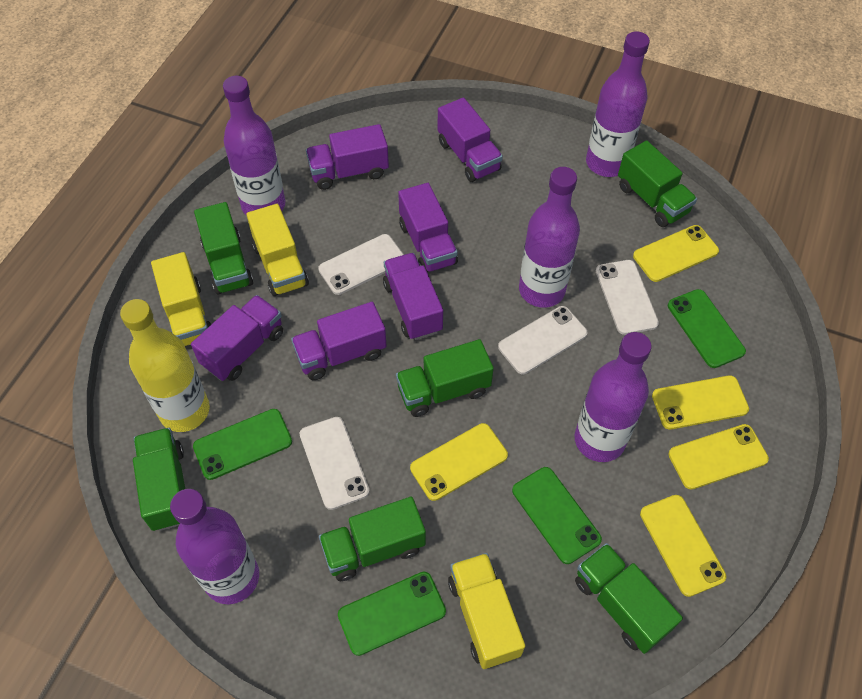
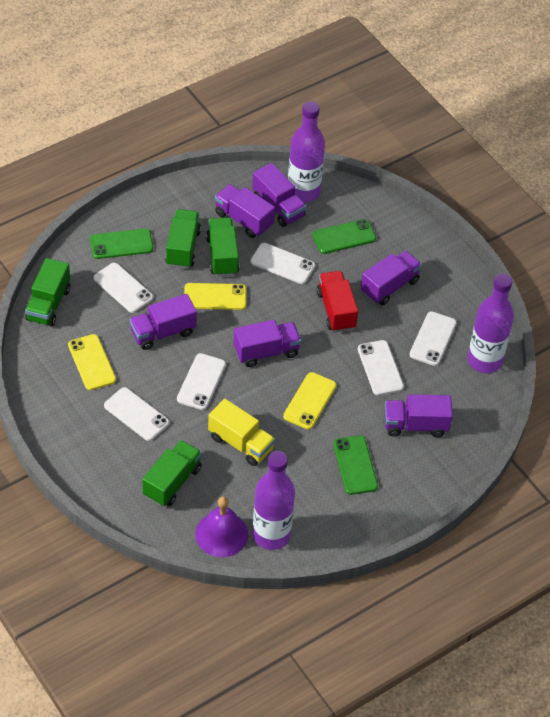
green phone: 4 -> 3
green truck: 6 -> 4
purple bell: 0 -> 1
purple bottle: 5 -> 3
red truck: 0 -> 1
white phone: 4 -> 6
yellow bottle: 1 -> 0
yellow phone: 5 -> 3
yellow truck: 3 -> 1

